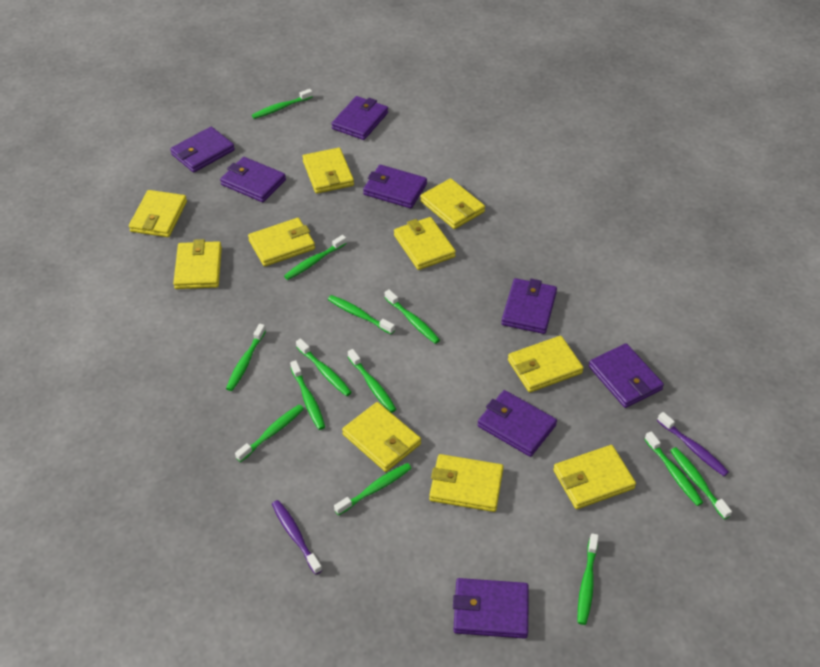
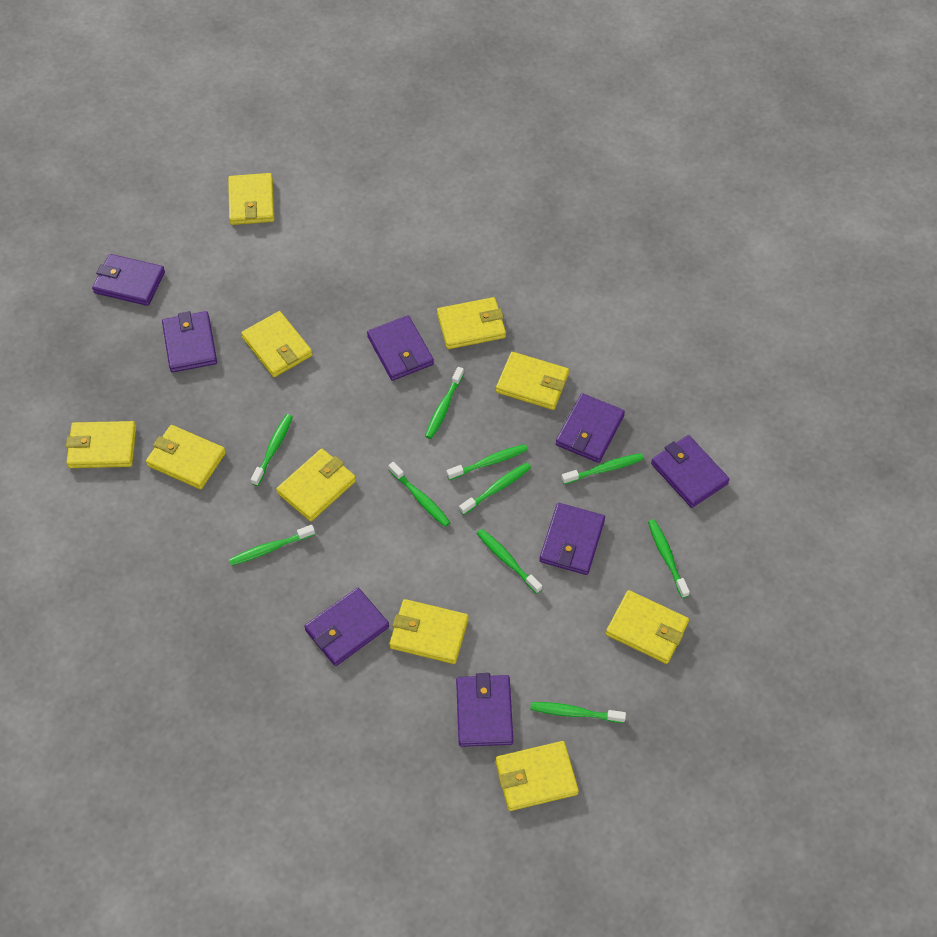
green toothbrush: 13 -> 10
purple toothbrush: 2 -> 0

